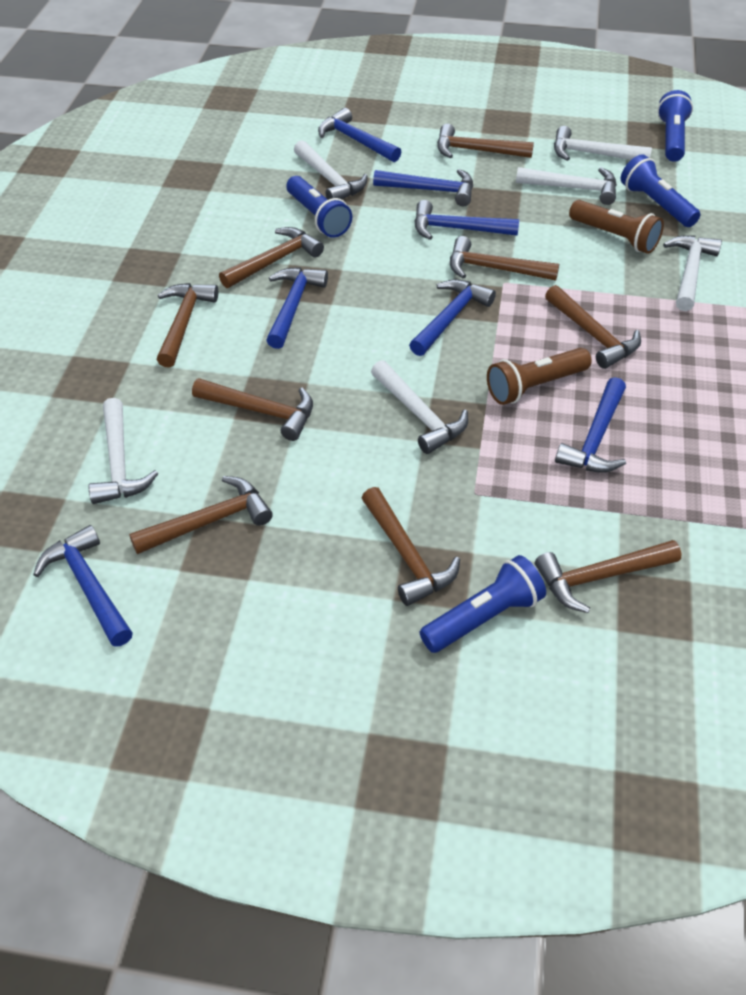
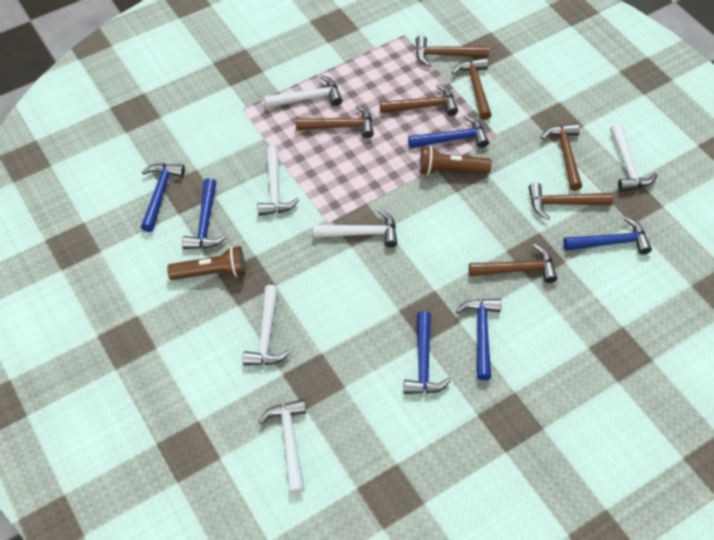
blue flashlight: 4 -> 0
blue hammer: 7 -> 6
brown hammer: 9 -> 7

